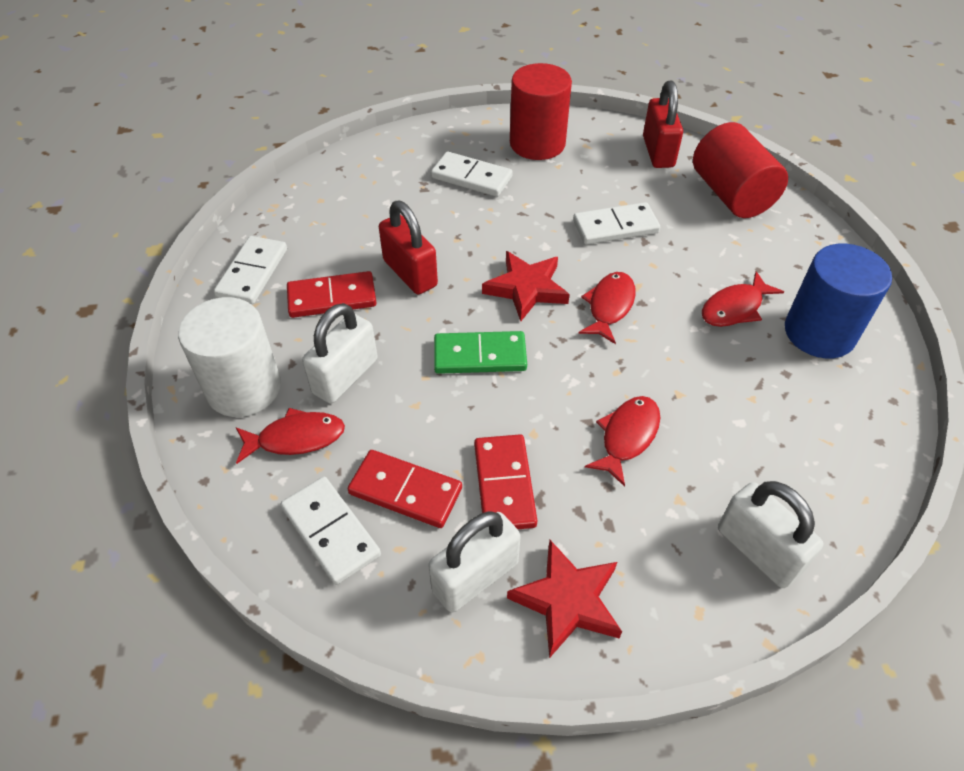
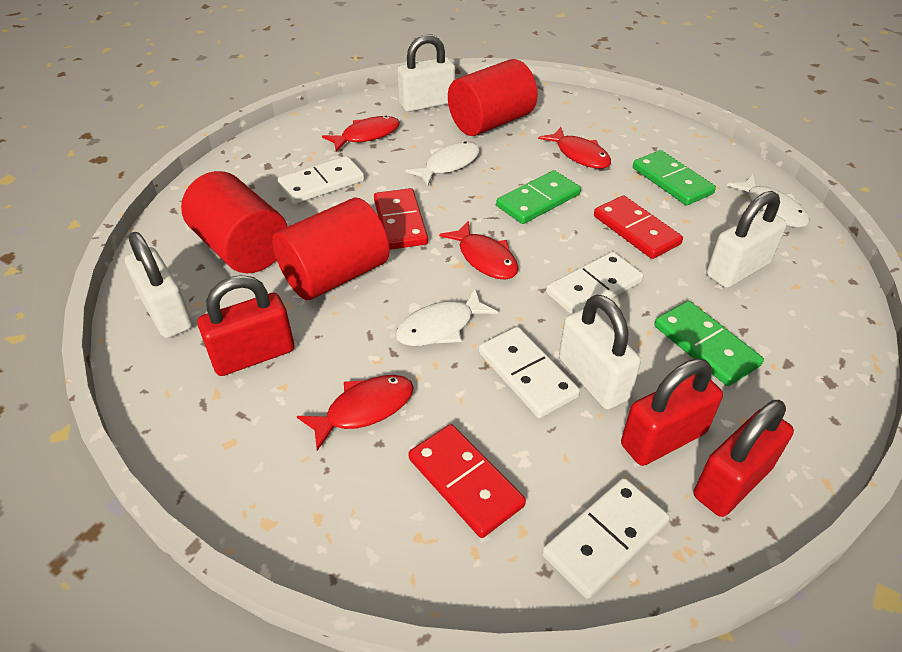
blue cylinder: 1 -> 0
green domino: 1 -> 3
red cylinder: 2 -> 3
red padlock: 2 -> 3
red star: 2 -> 0
white cylinder: 1 -> 0
white fish: 0 -> 3
white padlock: 3 -> 4

